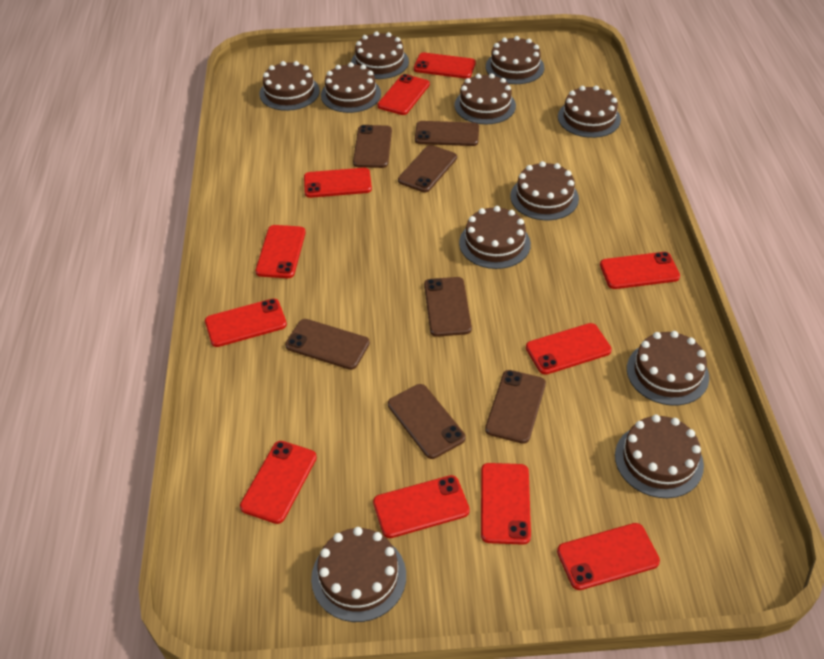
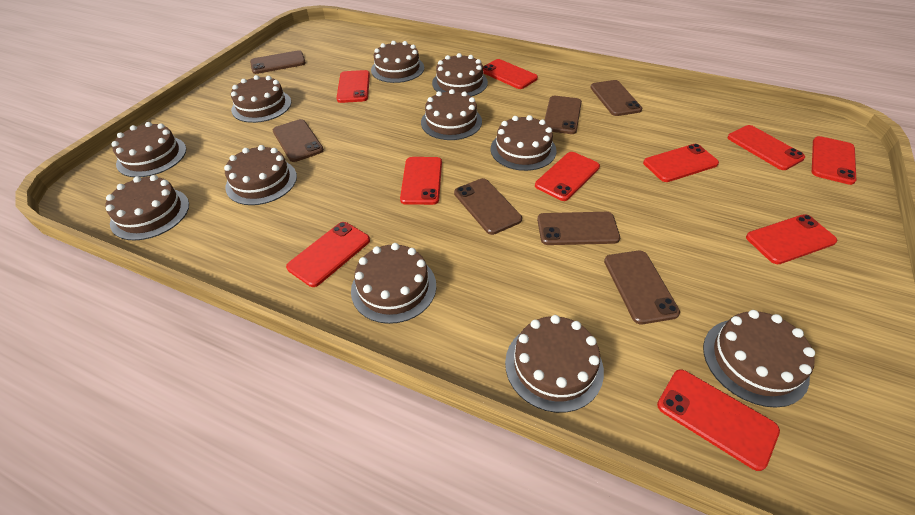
red phone: 11 -> 10

